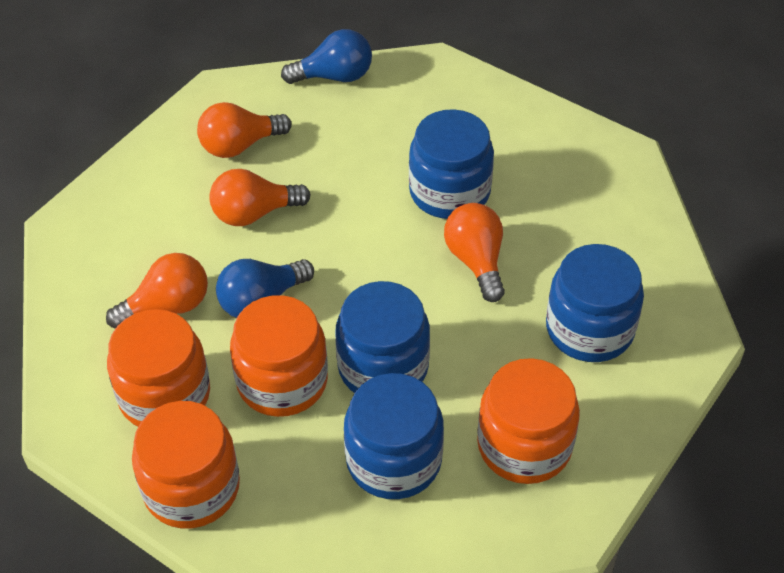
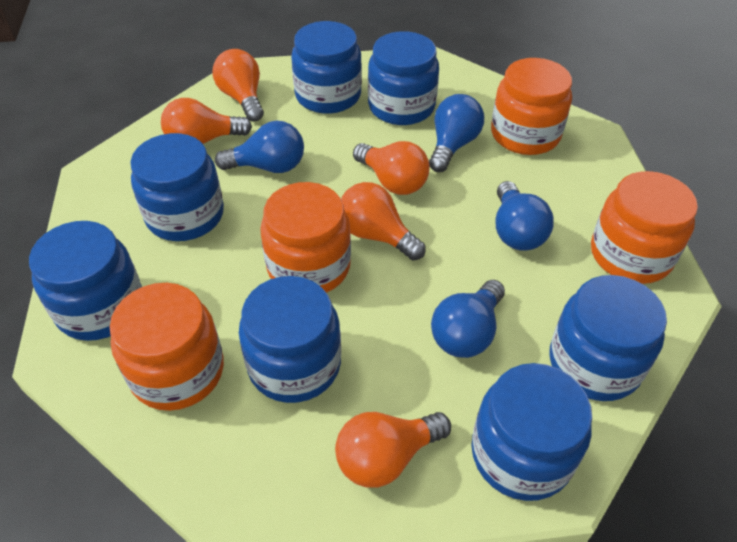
blue jar: 4 -> 7
blue light bulb: 2 -> 4
orange light bulb: 4 -> 5

